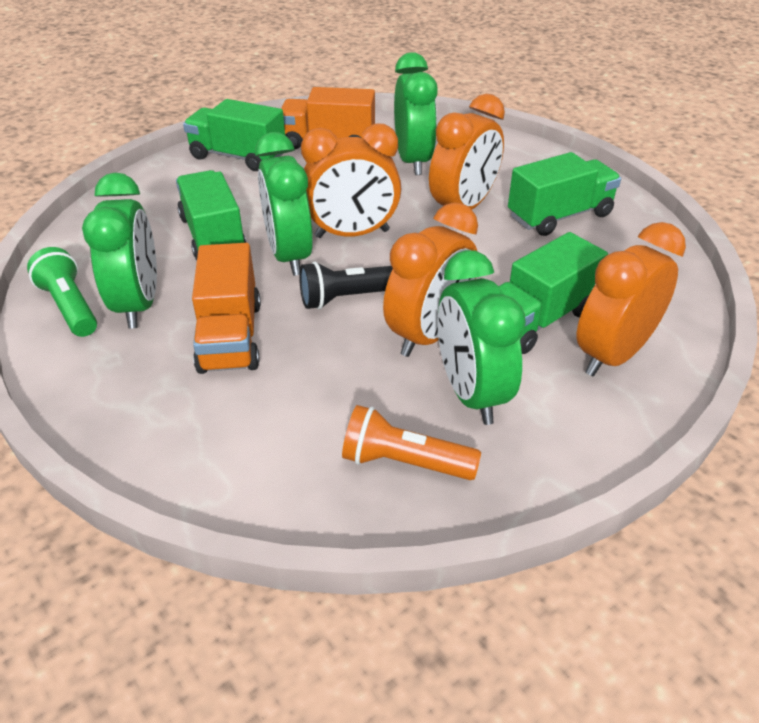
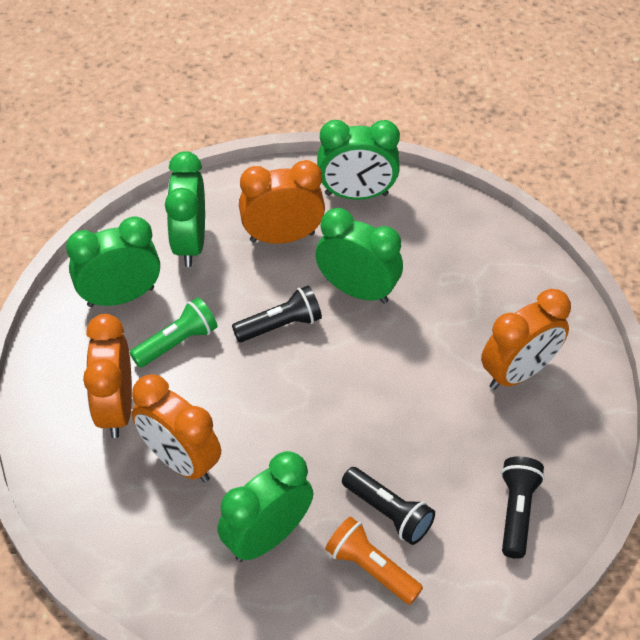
black flashlight: 1 -> 3
green clock: 4 -> 5
green truck: 4 -> 0
orange truck: 2 -> 0

